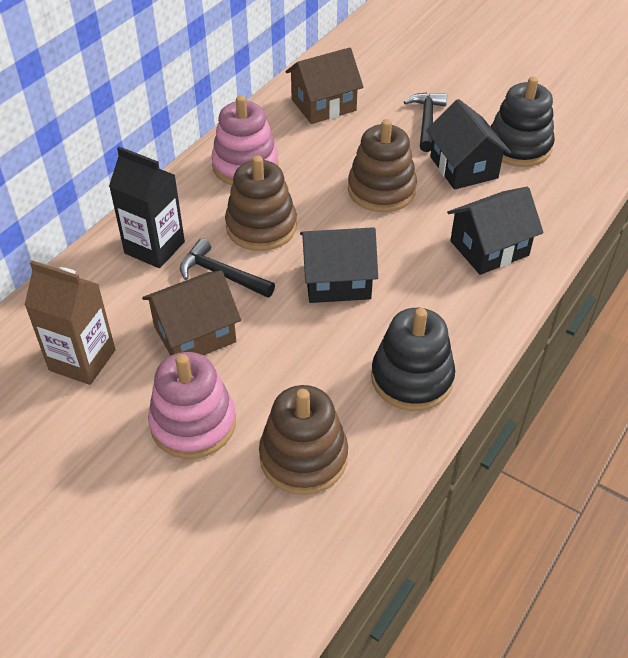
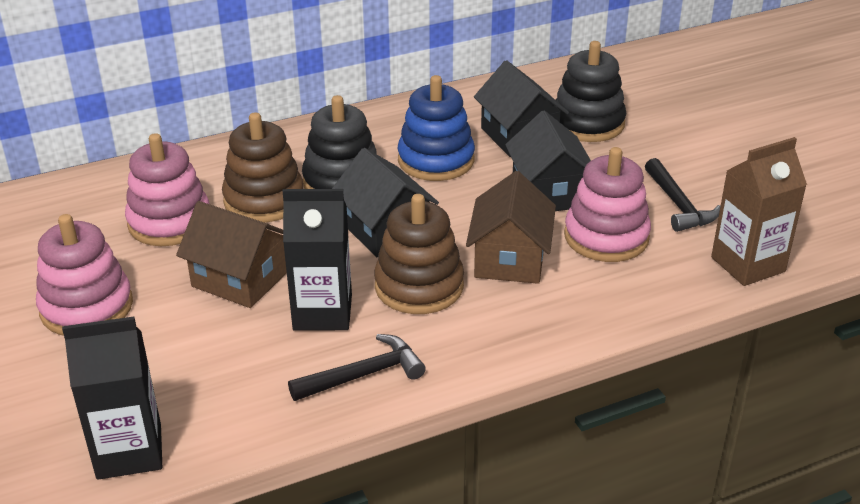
black carton: 1 -> 2
blue stacking toy: 0 -> 1
brown stacking toy: 3 -> 2
pink stacking toy: 2 -> 3

